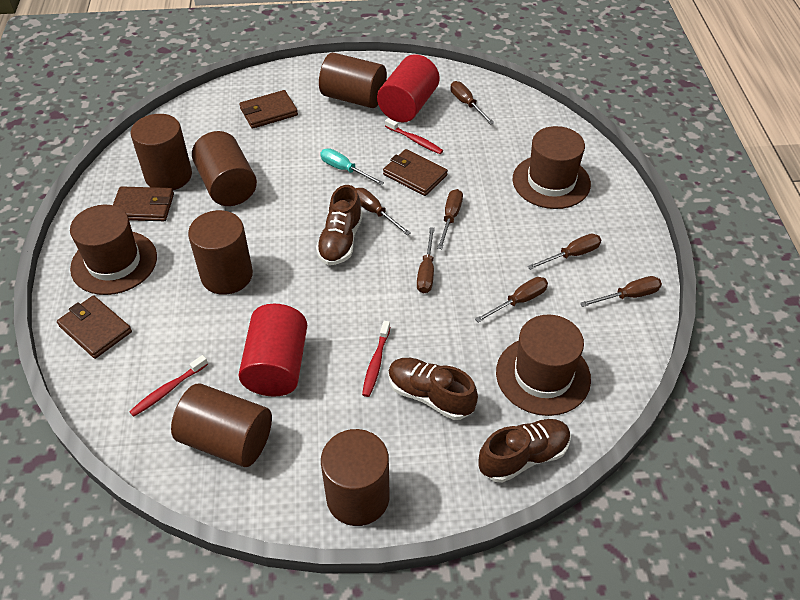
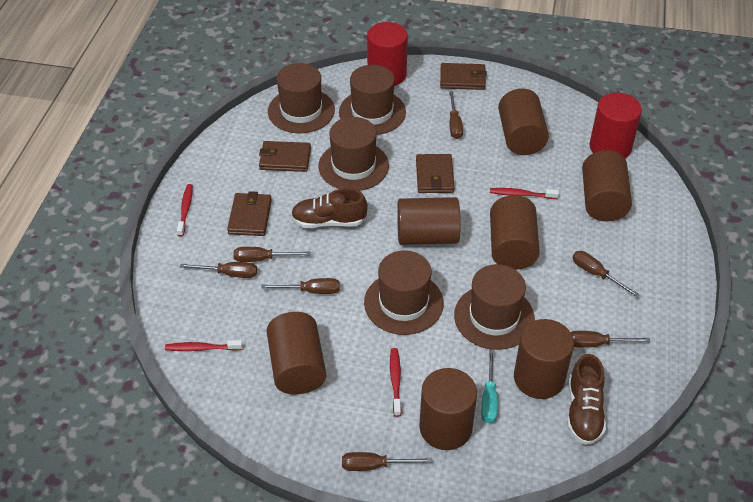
brown cylinder: 6 -> 7
brown hat: 3 -> 5
brown shoe: 3 -> 2
red toothbrush: 3 -> 4

